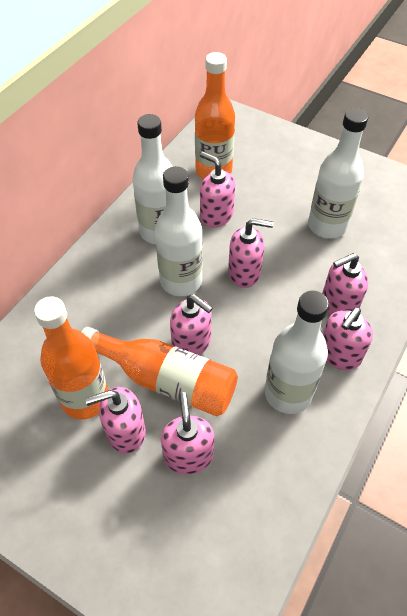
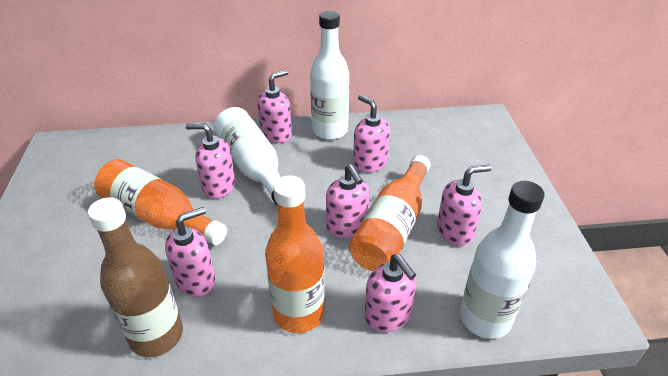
brown bottle: 0 -> 1
white bottle: 4 -> 3

